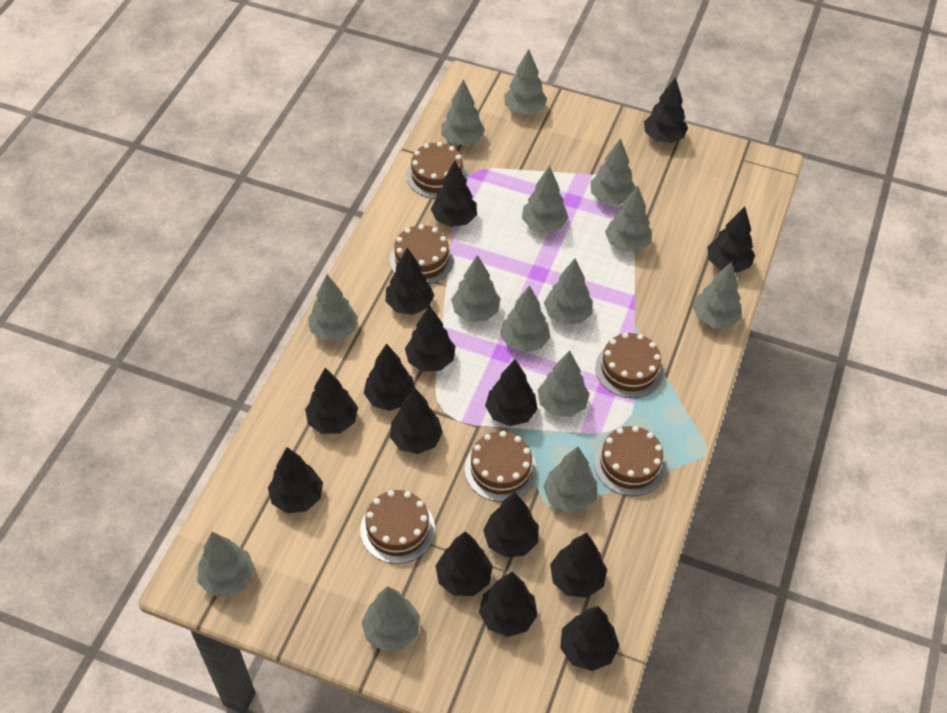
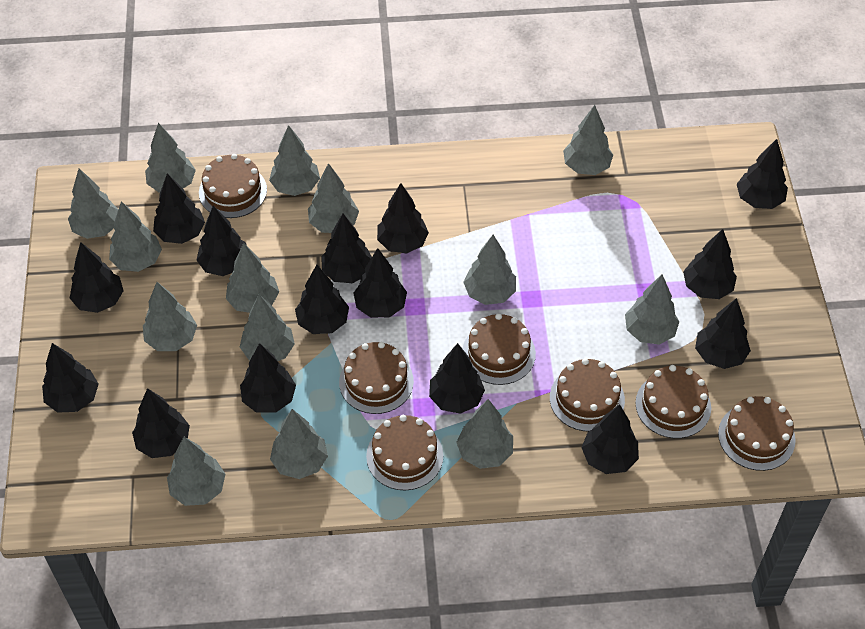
brown cake: 6 -> 7

